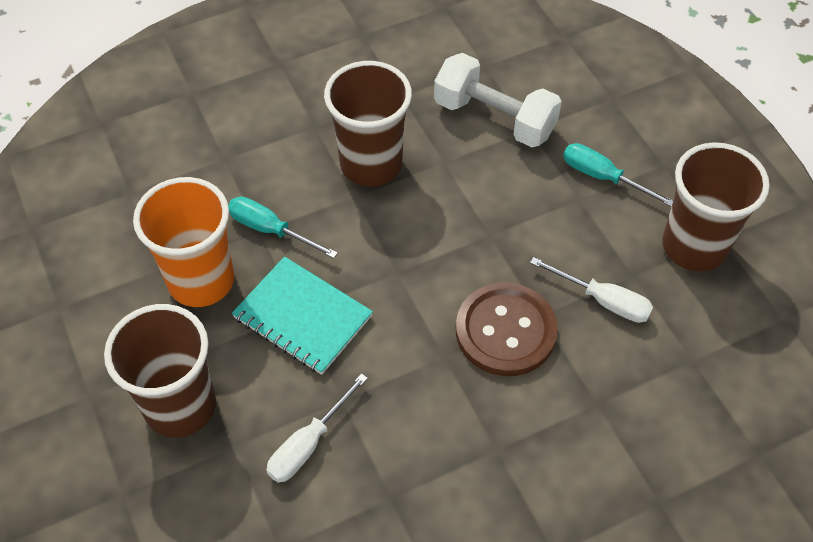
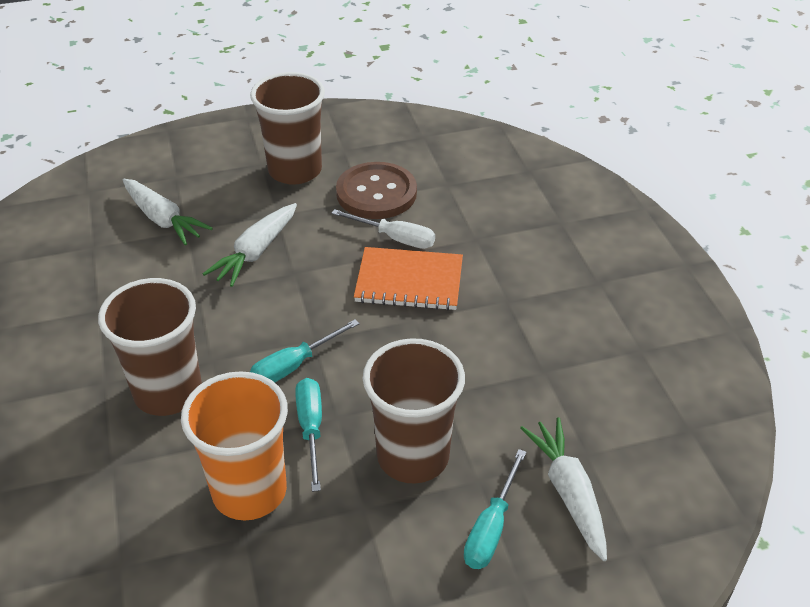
orange notebook: 0 -> 1
turquoise notebook: 1 -> 0
turquoise screwdriver: 2 -> 3
white carrot: 0 -> 3
white dumbbell: 1 -> 0
white screwdriver: 2 -> 1

